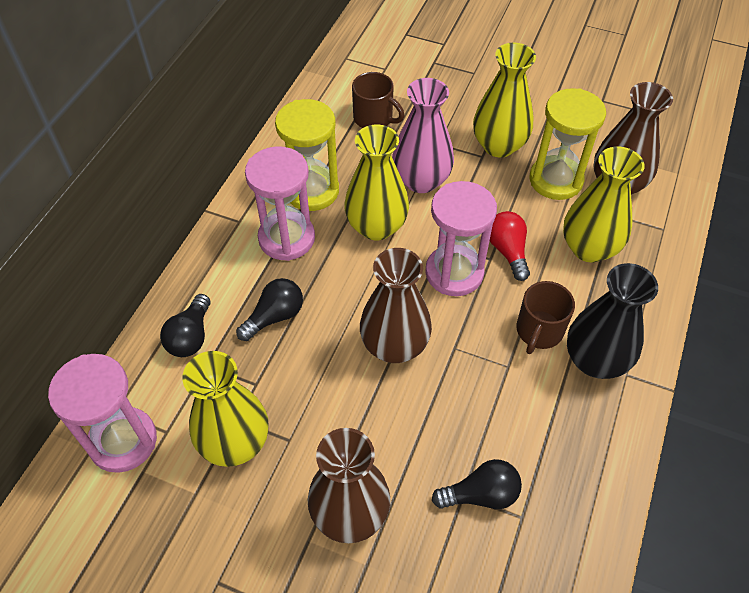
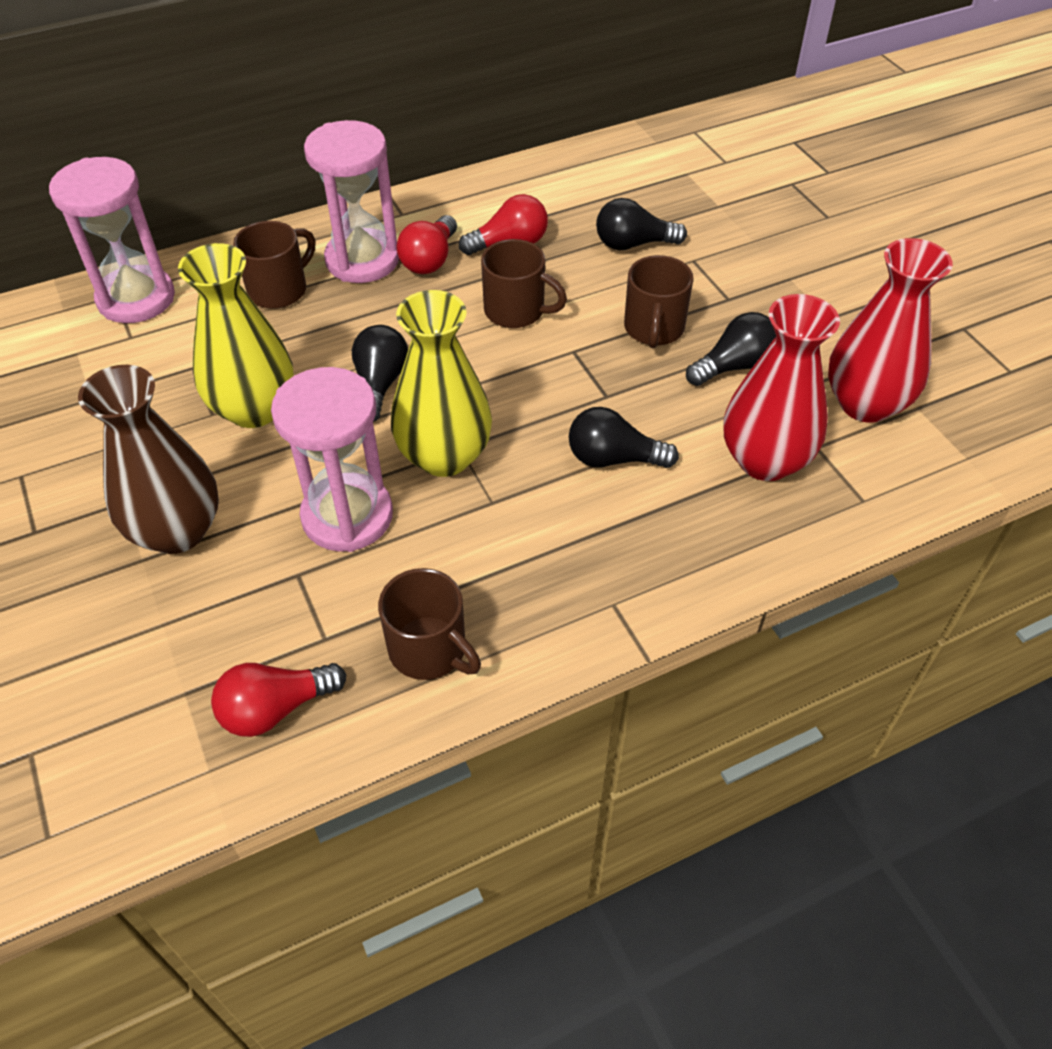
black light bulb: 3 -> 4
black vase: 1 -> 0
brown mug: 2 -> 4
brown vase: 3 -> 1
pink vase: 1 -> 0
red light bulb: 1 -> 3
red vase: 0 -> 2
yellow hourglass: 2 -> 0
yellow vase: 4 -> 2

